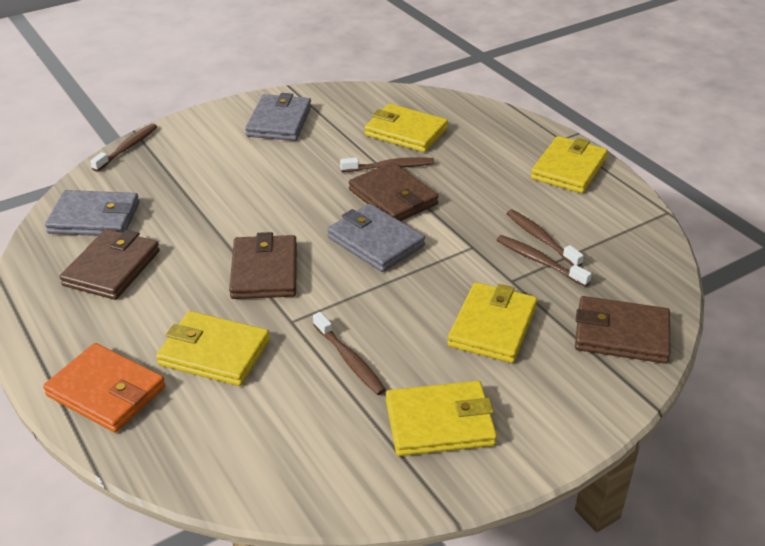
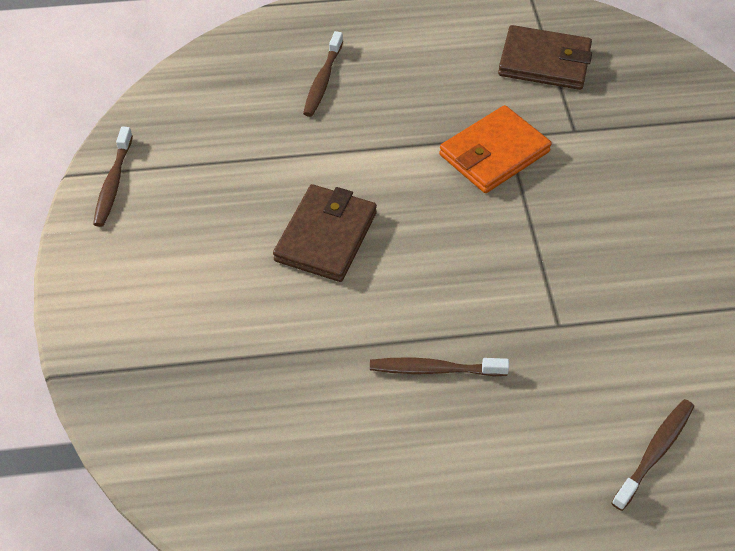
brown toothbrush: 5 -> 4
brown wallet: 4 -> 2
grey wallet: 3 -> 0
yellow wallet: 5 -> 0

